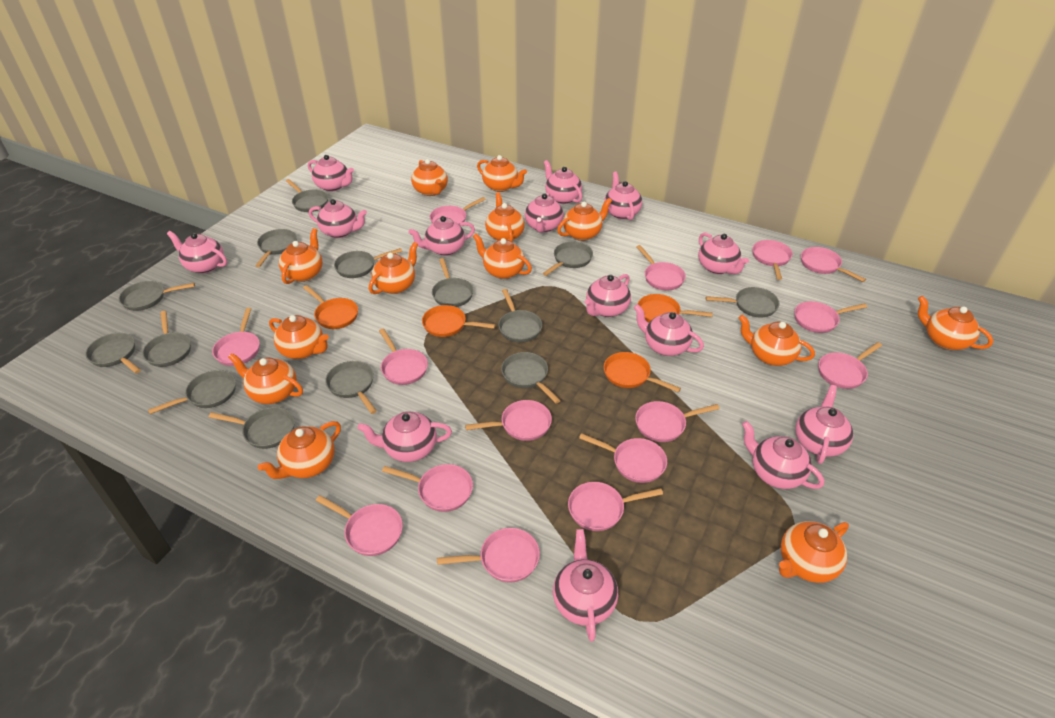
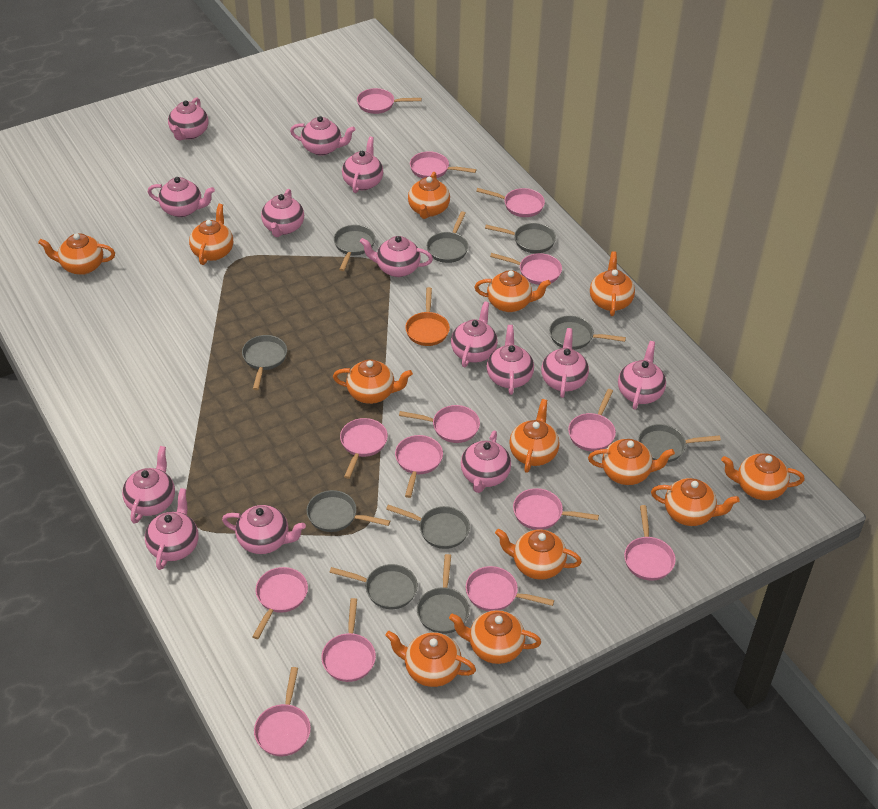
grey pan: 14 -> 10
orange pan: 4 -> 1
pink pan: 15 -> 14

